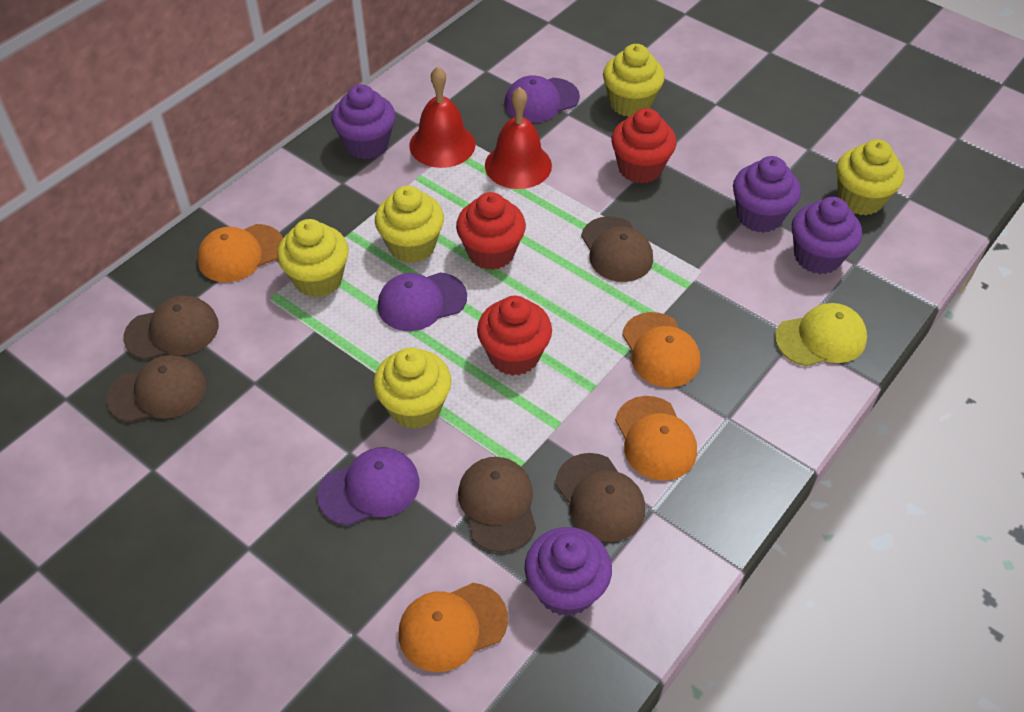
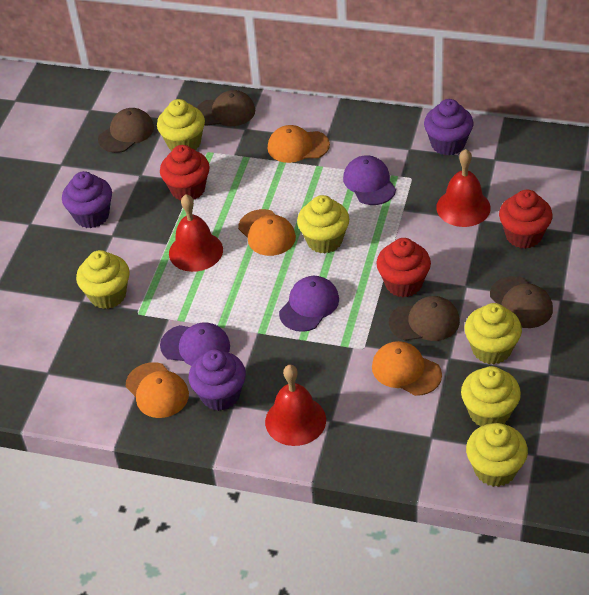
brown cap: 5 -> 4
purple cupcake: 4 -> 3
red bell: 2 -> 3
yellow cap: 1 -> 0
yellow cupcake: 5 -> 6

